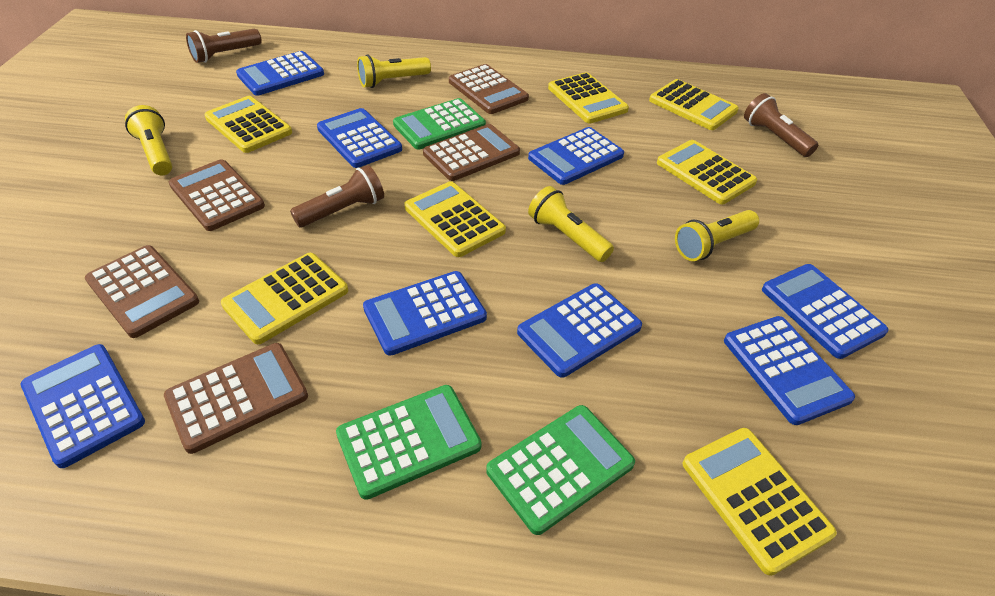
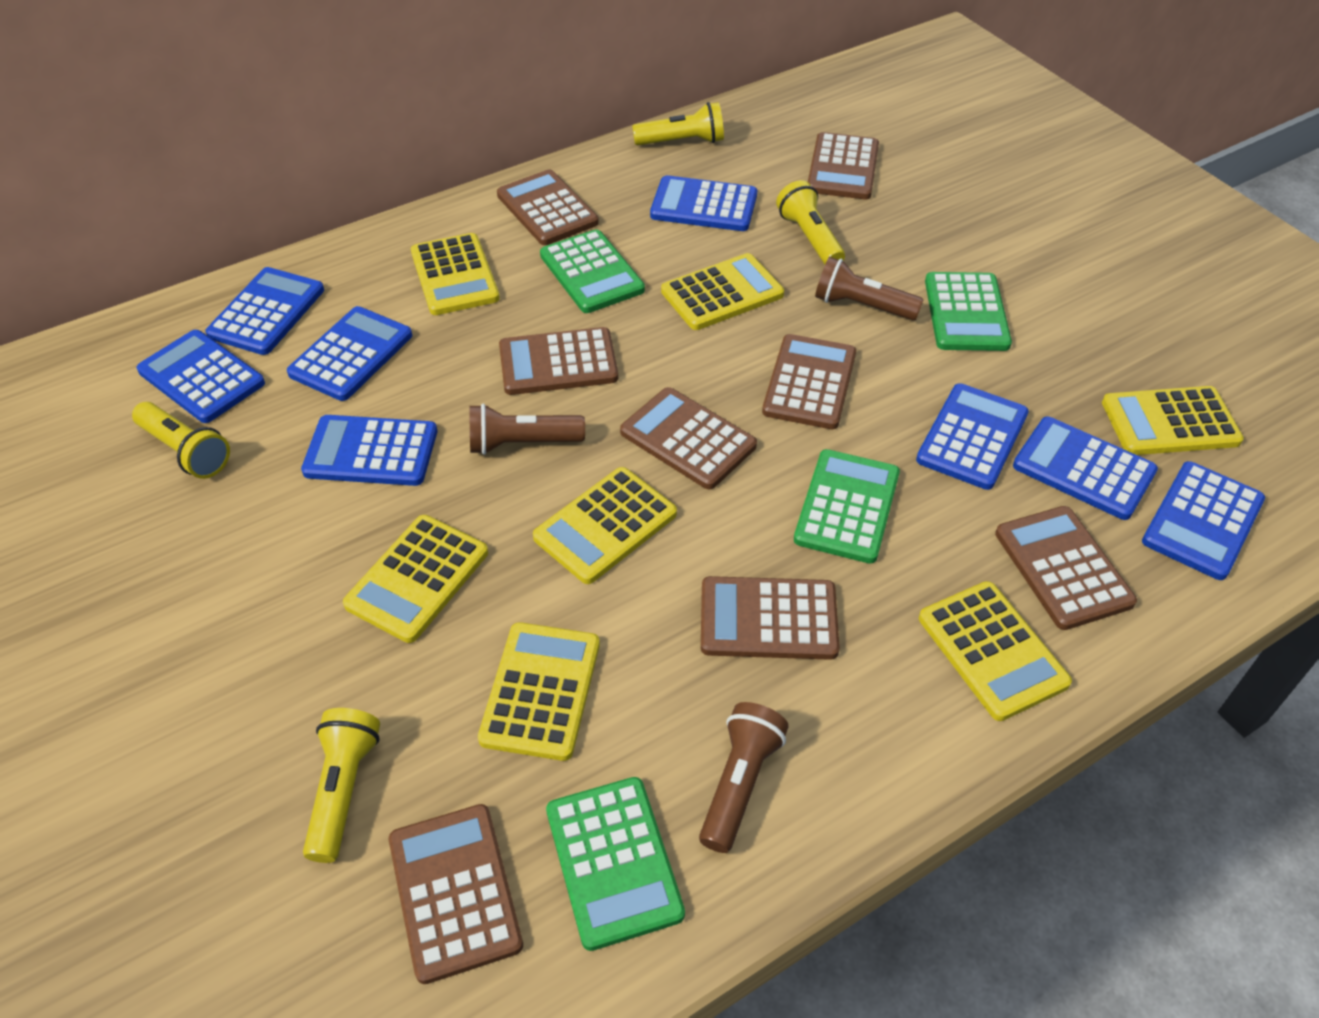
brown calculator: 5 -> 8
green calculator: 3 -> 4

